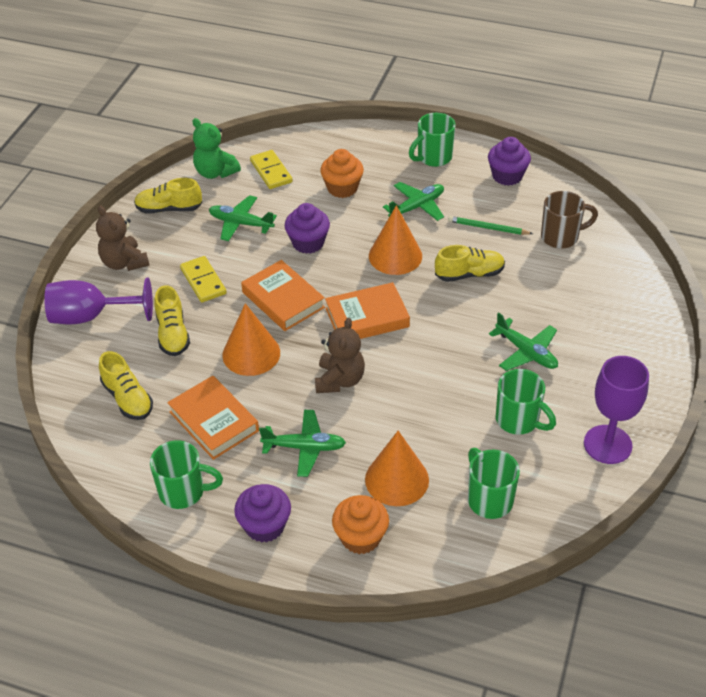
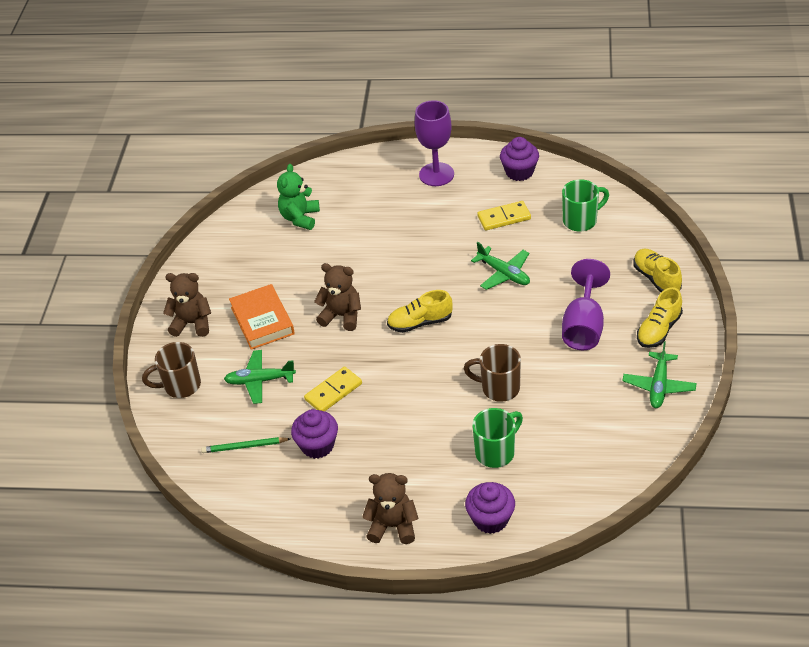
brown mug: 1 -> 2
brown teddy bear: 2 -> 3
green mug: 4 -> 2
green plane: 4 -> 3
orange book: 3 -> 1
orange cone: 3 -> 0
orange cupcake: 2 -> 0
yellow shoe: 4 -> 3

